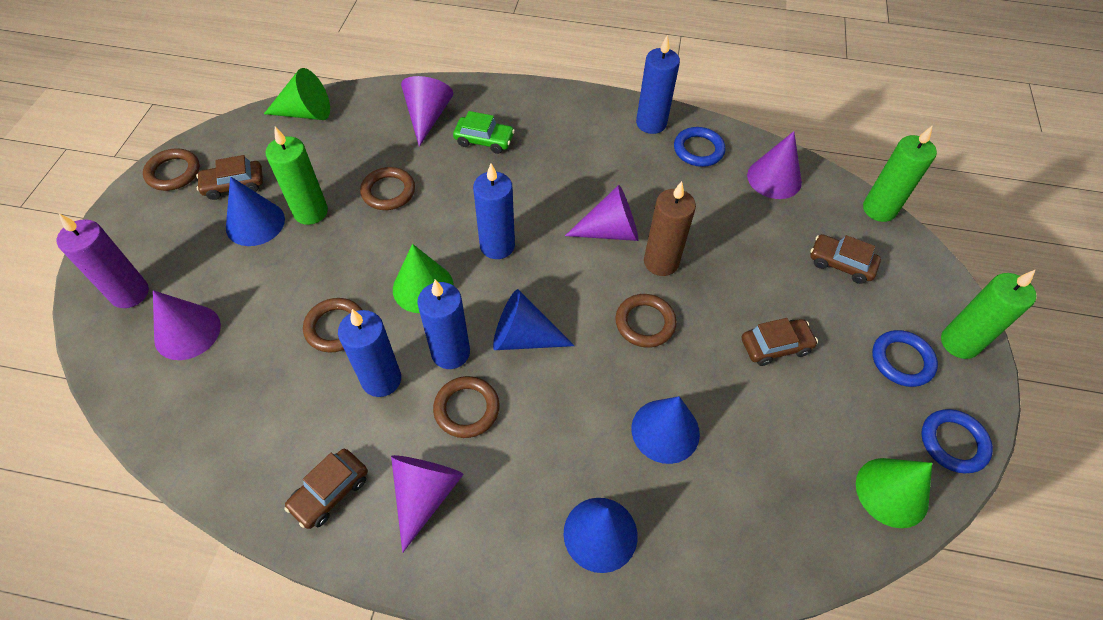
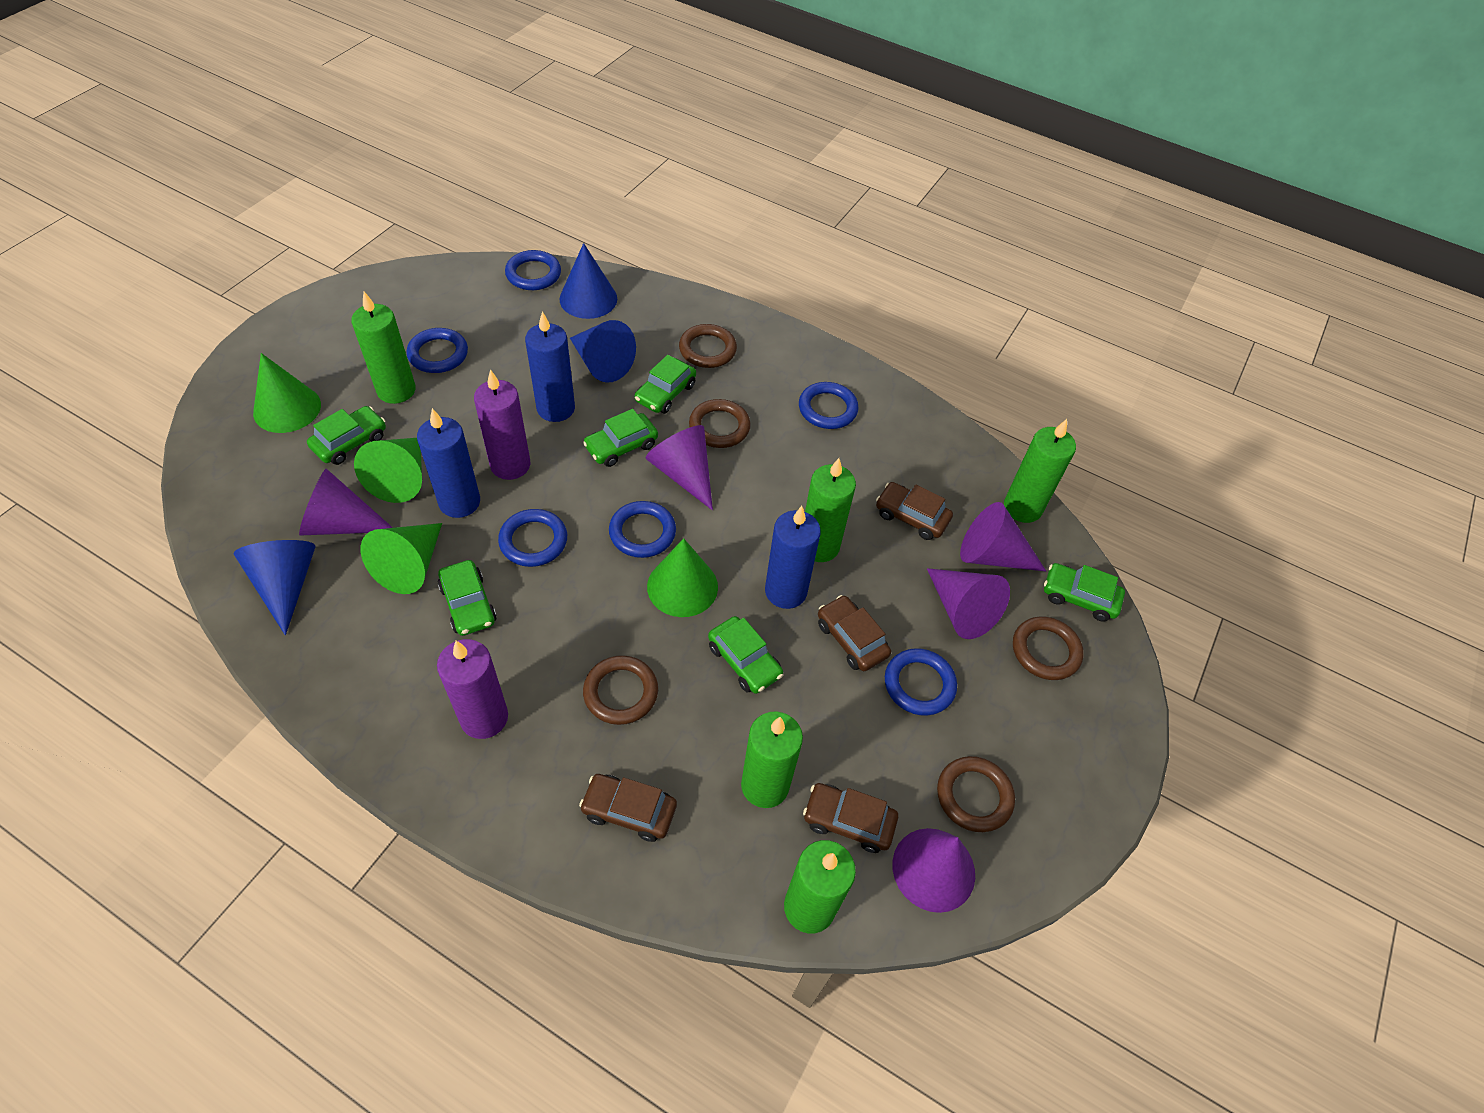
blue candle: 4 -> 3
blue cone: 4 -> 3
blue ring: 3 -> 6
brown candle: 1 -> 0
green candle: 3 -> 5
green car: 1 -> 6
green cone: 3 -> 4
purple candle: 1 -> 2

